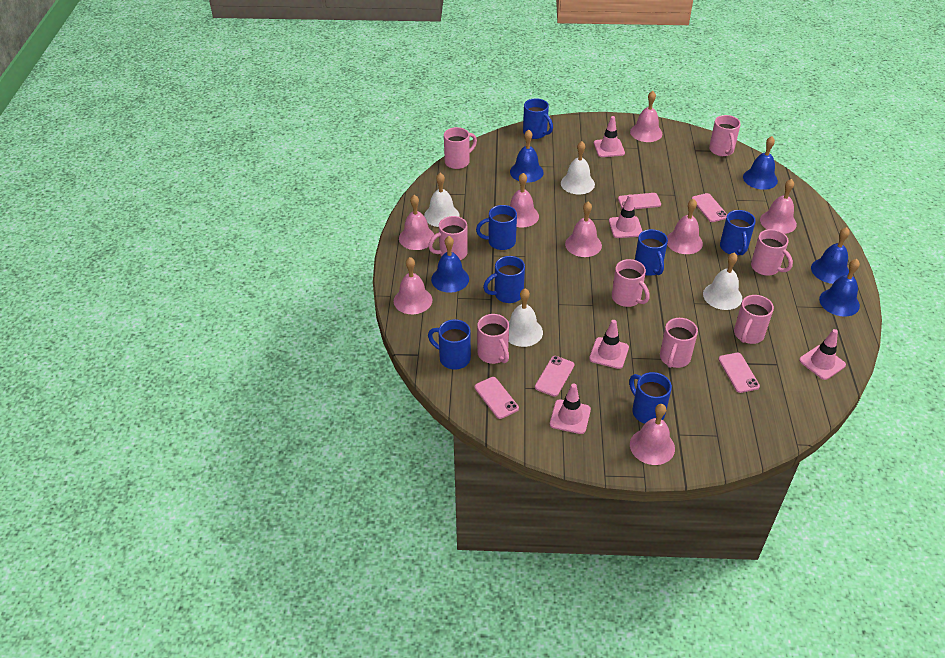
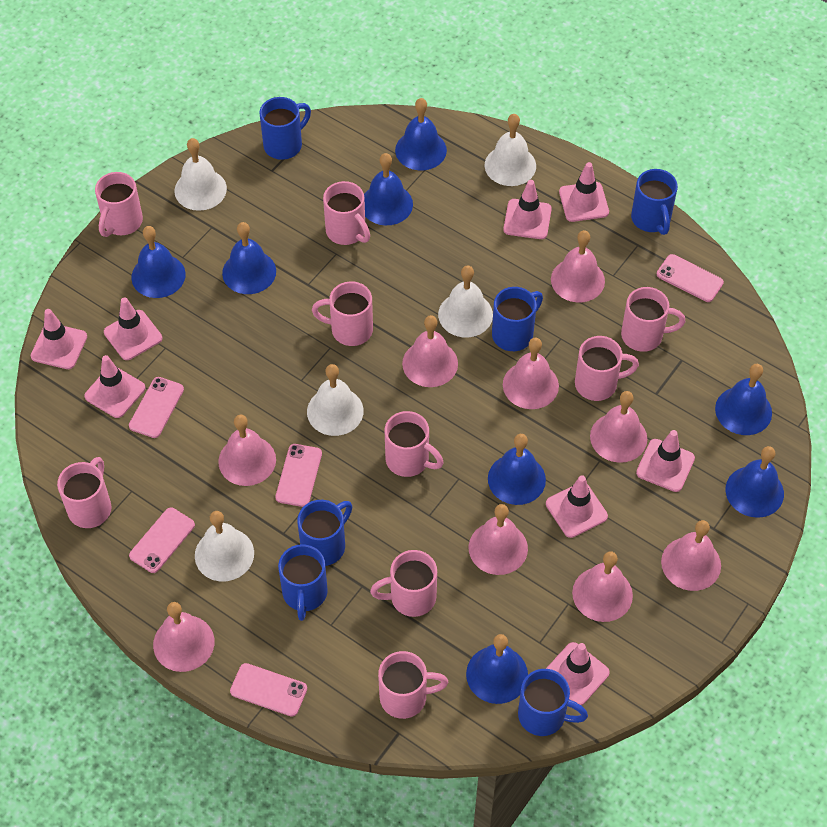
blue bell: 5 -> 8
blue mug: 7 -> 6
pink bell: 8 -> 9
pink mug: 8 -> 9
pink traffic cone: 5 -> 8
white bell: 4 -> 5

